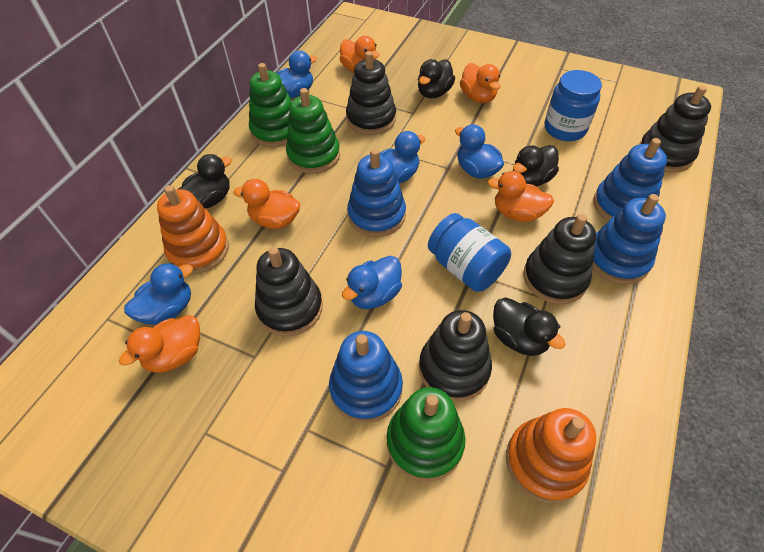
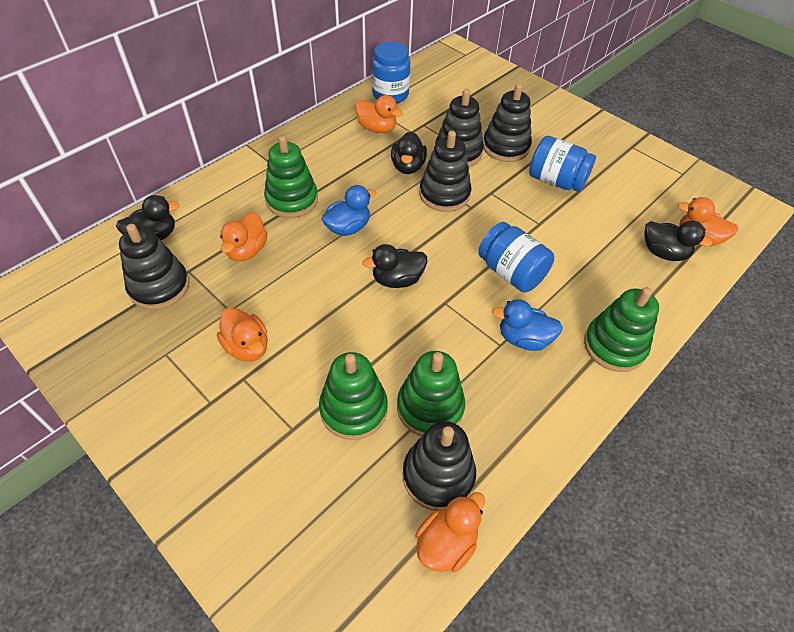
blue duck: 5 -> 2
blue jar: 2 -> 3
blue stacking toy: 4 -> 0
green stacking toy: 3 -> 4
orange stacking toy: 2 -> 0

